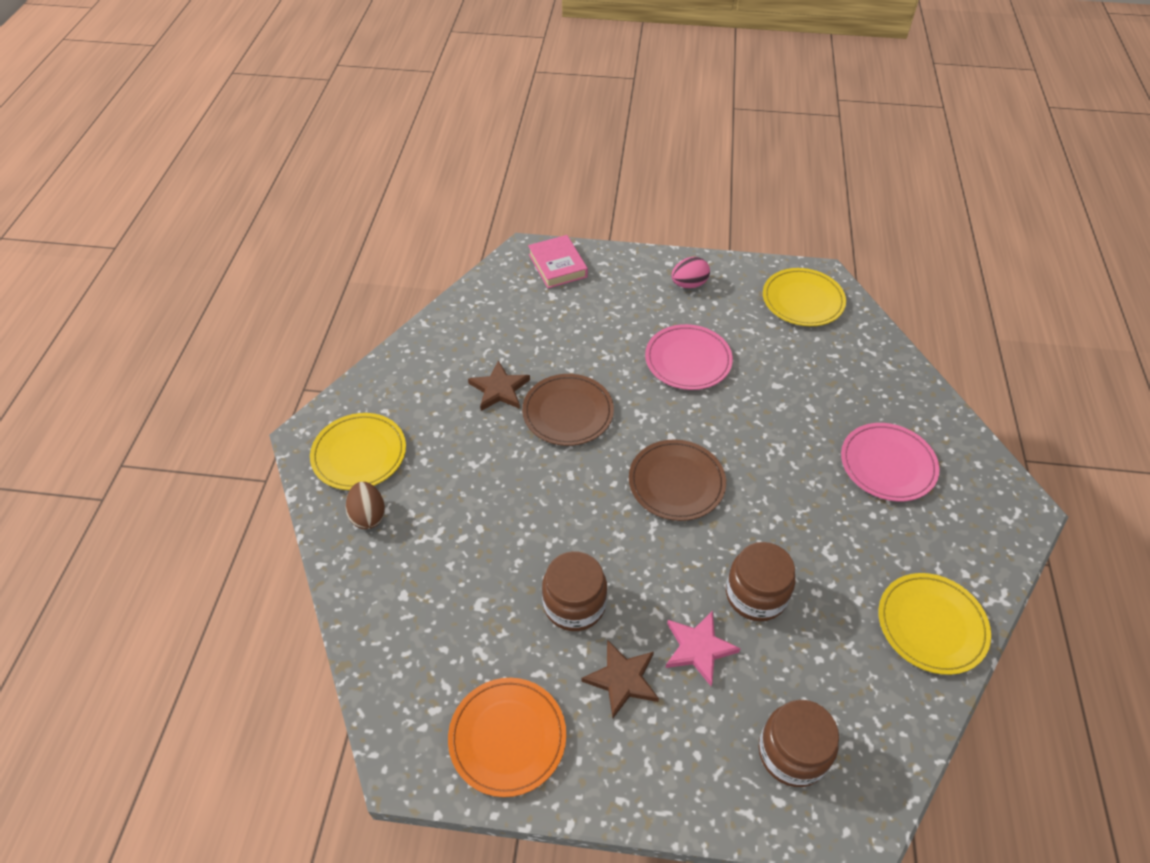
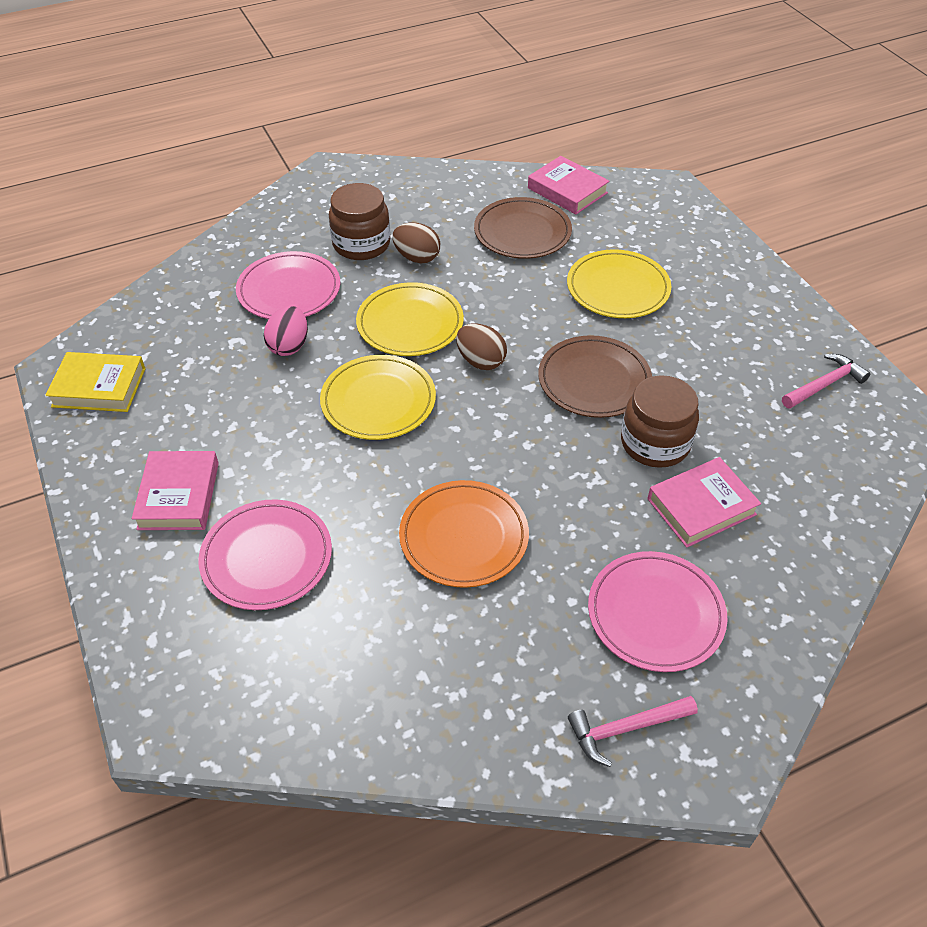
brown egg: 1 -> 2
brown jar: 3 -> 2
brown star: 2 -> 0
pink book: 1 -> 3
pink hammer: 0 -> 2
pink plate: 2 -> 3
pink star: 1 -> 0
yellow book: 0 -> 1

